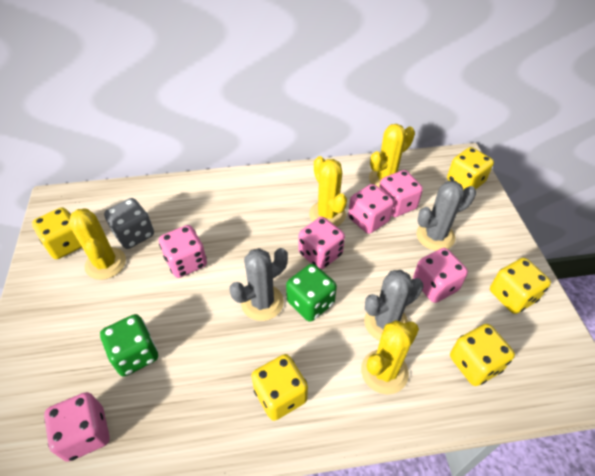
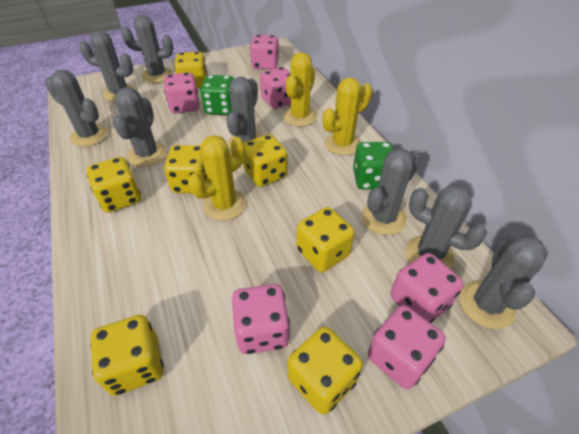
grey cactus: 3 -> 8
grey dice: 1 -> 0
yellow cactus: 4 -> 3
yellow dice: 5 -> 7

